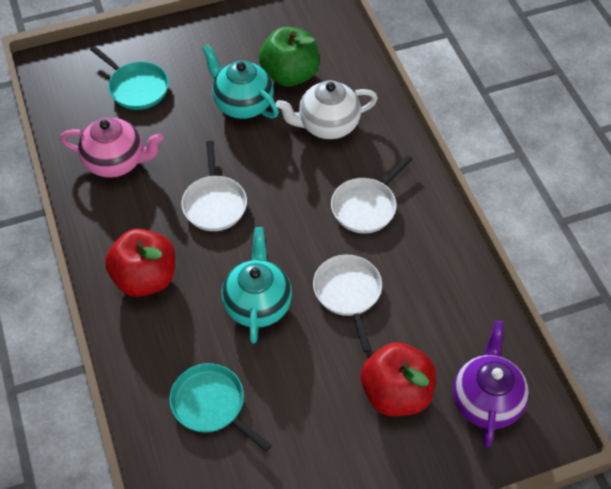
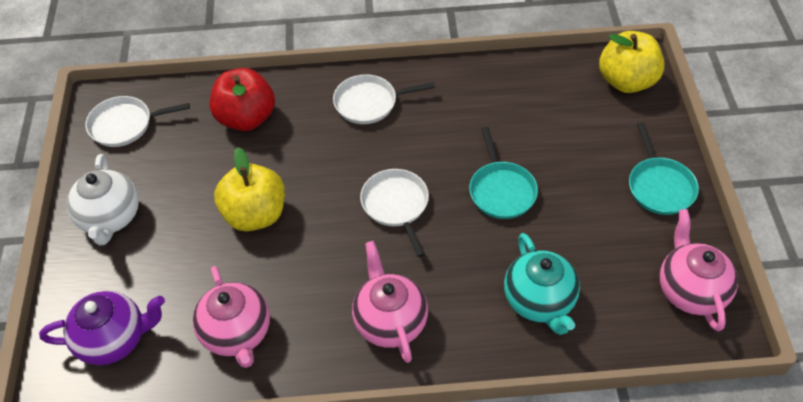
green apple: 1 -> 0
pink teapot: 1 -> 3
red apple: 2 -> 1
turquoise teapot: 2 -> 1
yellow apple: 0 -> 2

